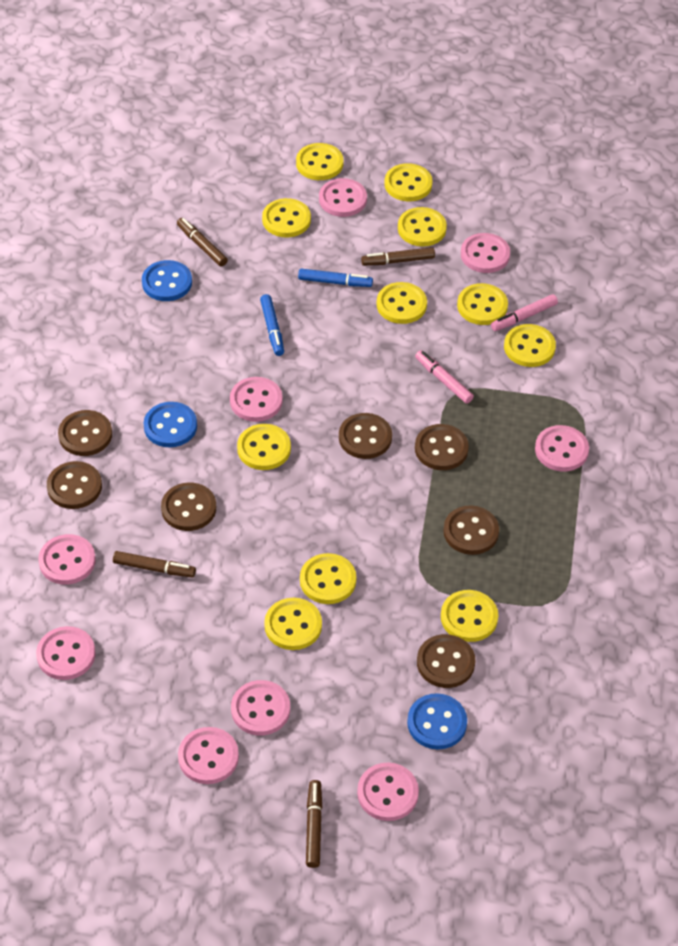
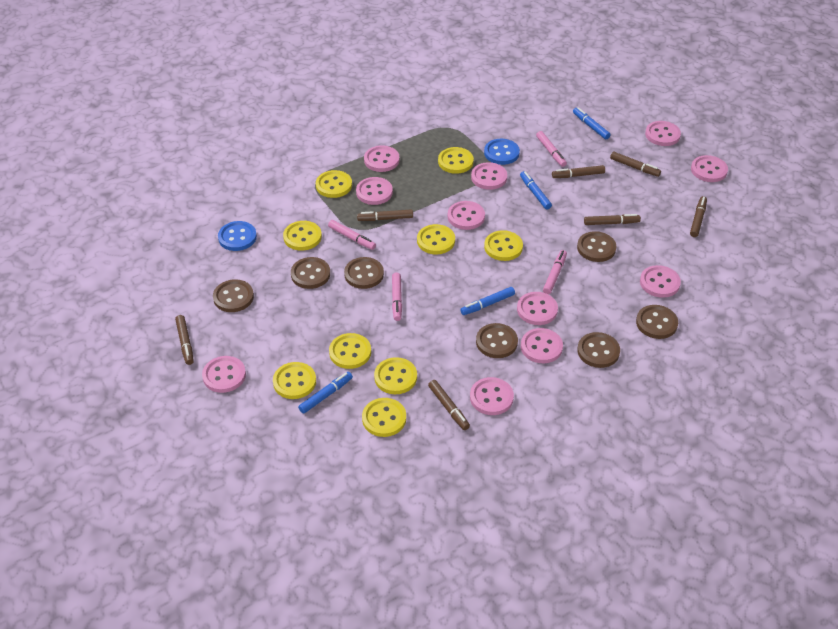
blue button: 3 -> 2
blue marker: 2 -> 4
brown marker: 4 -> 7
pink button: 9 -> 11
pink marker: 2 -> 4
yellow button: 11 -> 9

